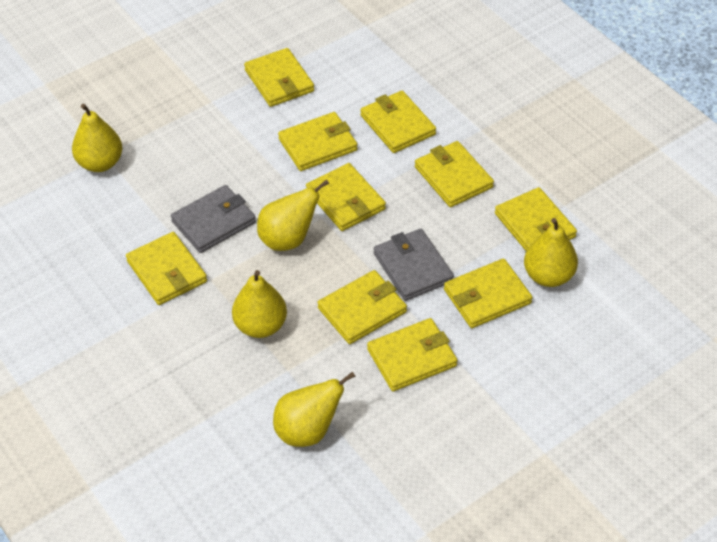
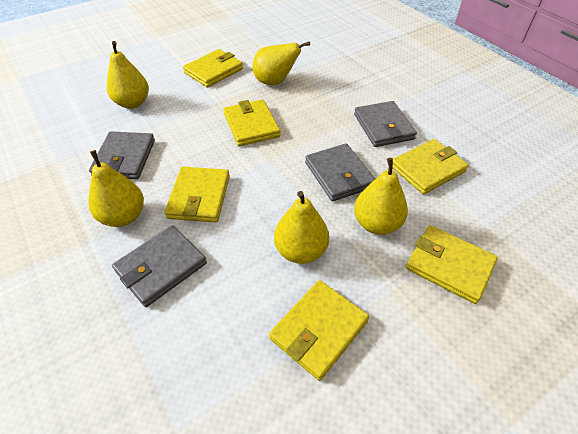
grey wallet: 2 -> 4
yellow wallet: 10 -> 6

